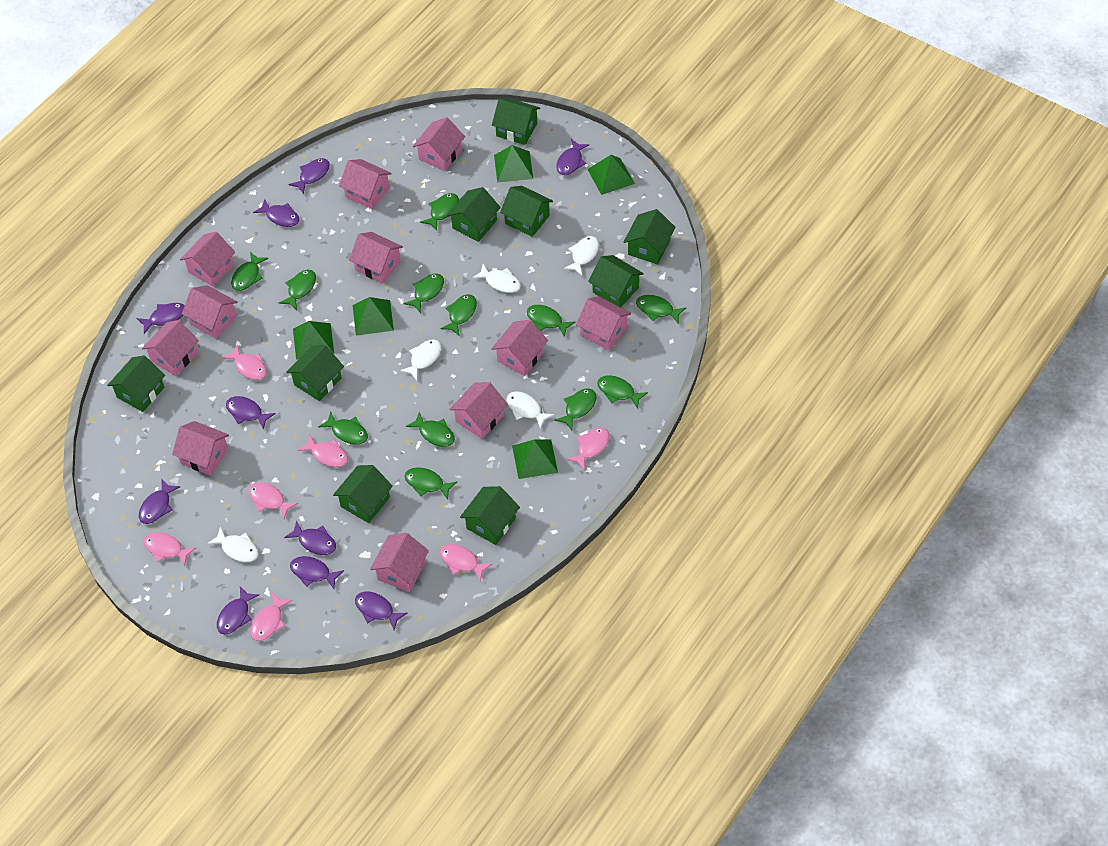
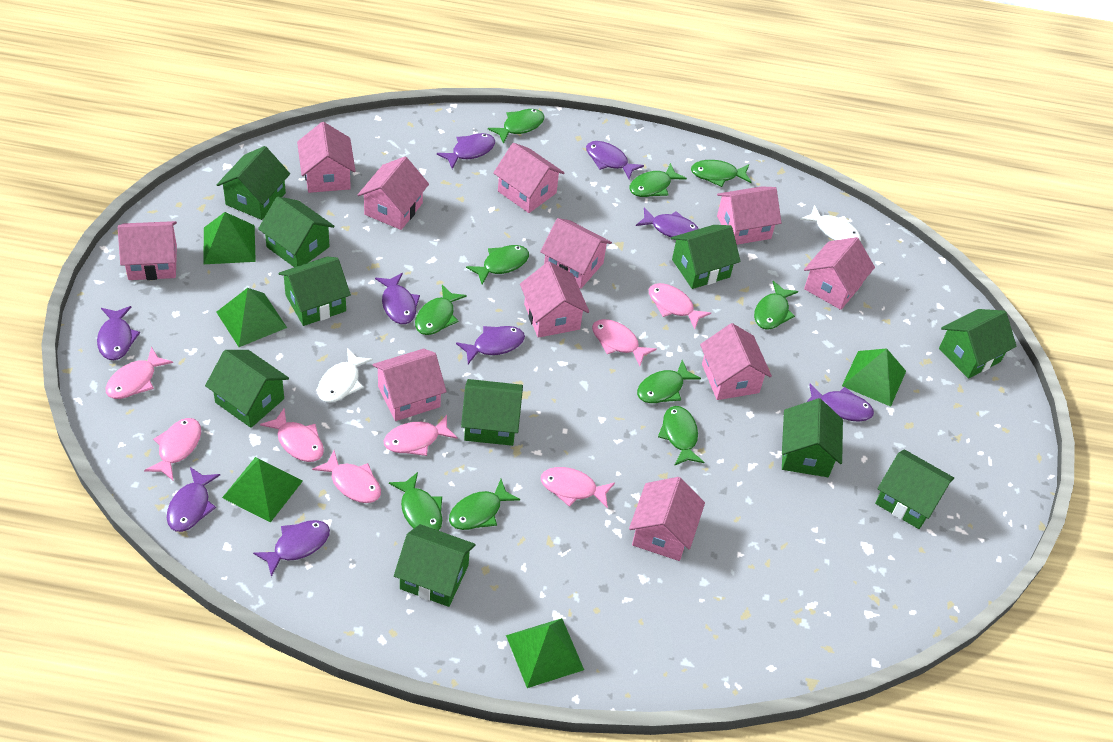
green fish: 12 -> 10
green house: 9 -> 10
pink fish: 7 -> 8
purple fish: 10 -> 9
white fish: 5 -> 2

